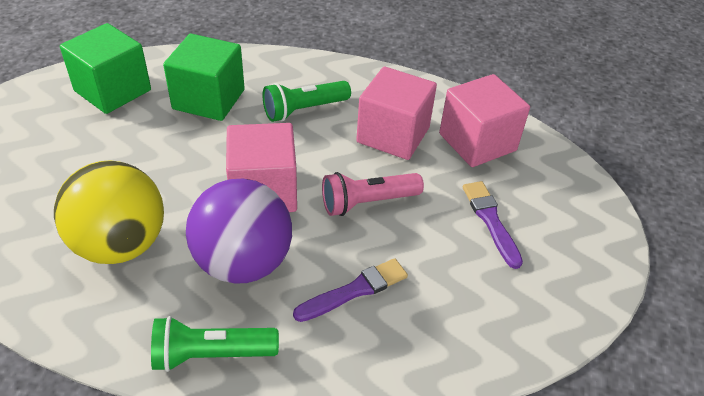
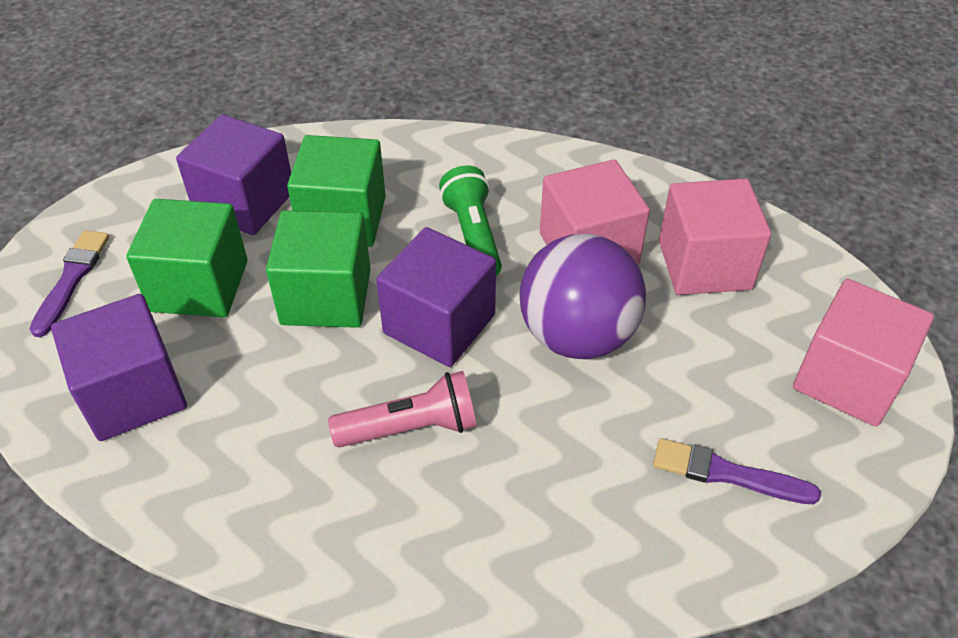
green cube: 2 -> 3
green flashlight: 2 -> 1
purple cube: 0 -> 3
yellow ball: 1 -> 0

